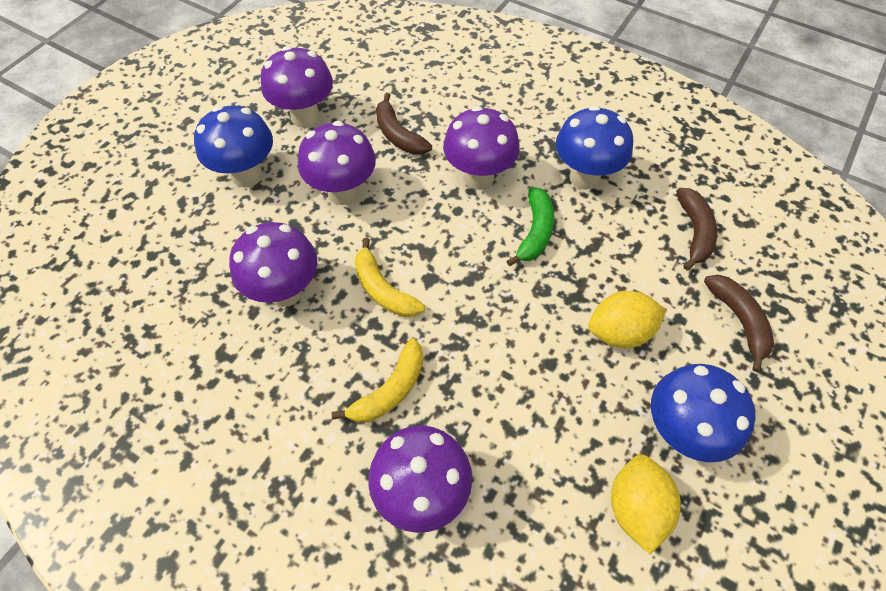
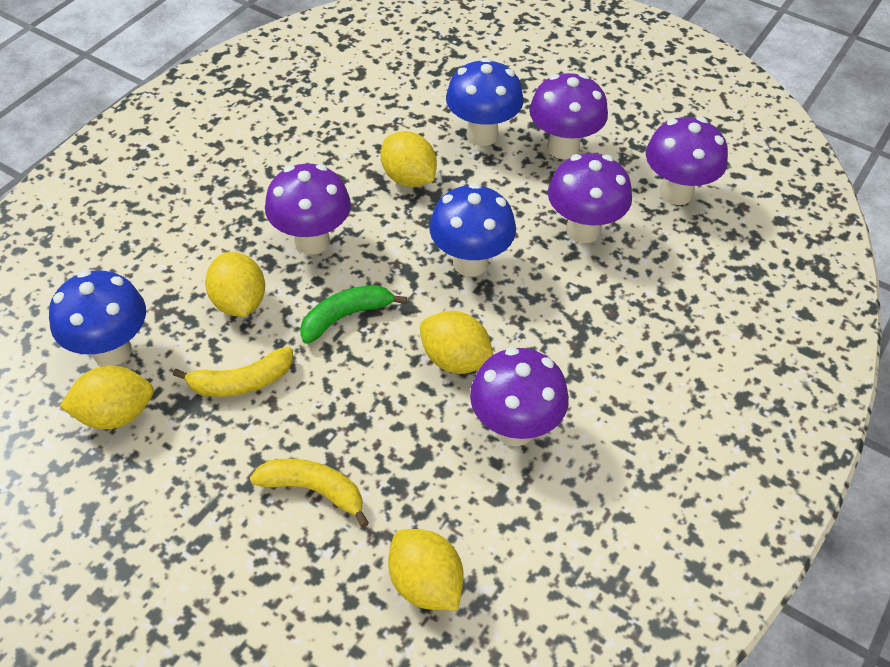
brown banana: 3 -> 0
yellow lemon: 2 -> 5

